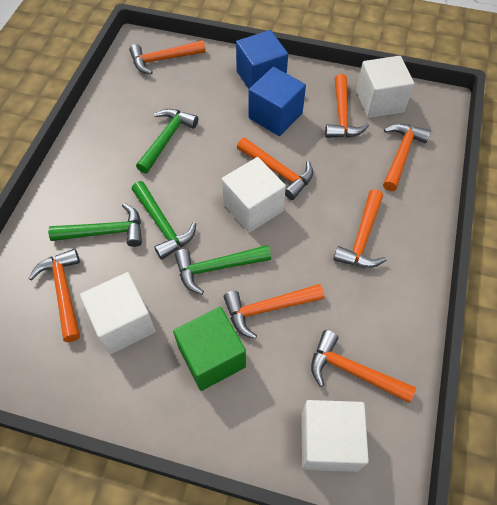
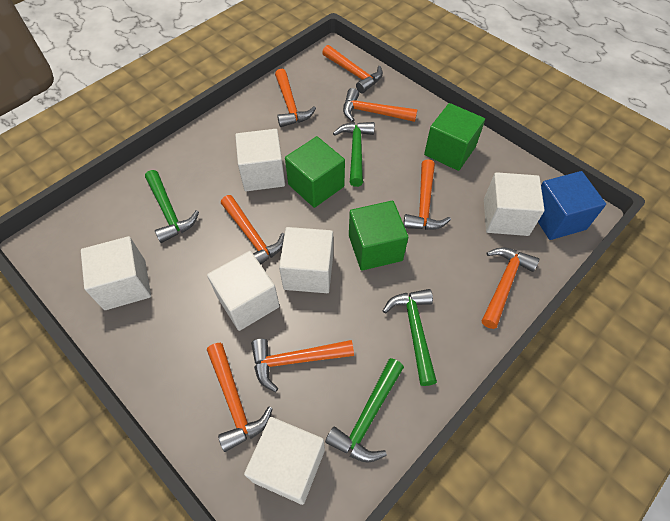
blue cube: 2 -> 1
green cube: 1 -> 3
white cube: 4 -> 6

